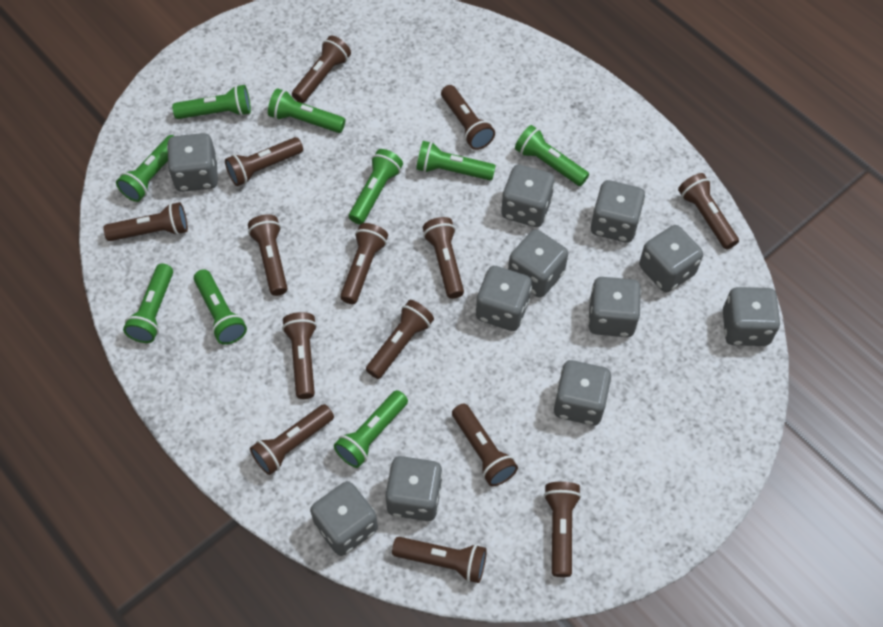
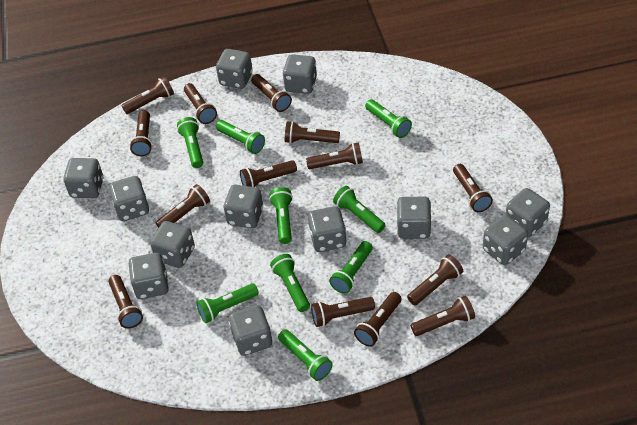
grey dice: 11 -> 12

